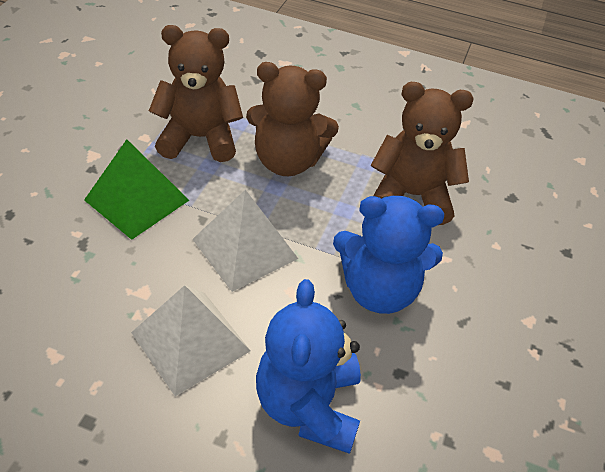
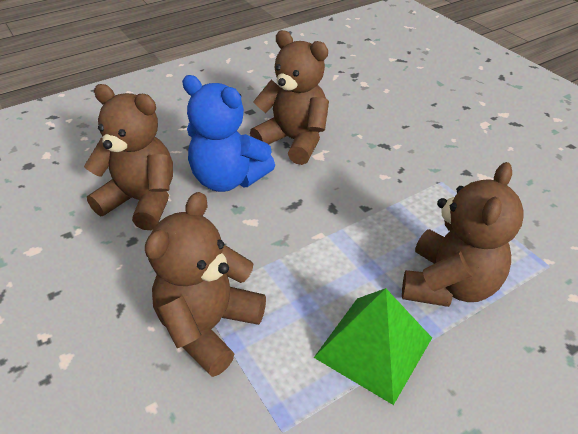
blue teddy bear: 2 -> 1
brown teddy bear: 3 -> 4
white pyramid: 2 -> 0

